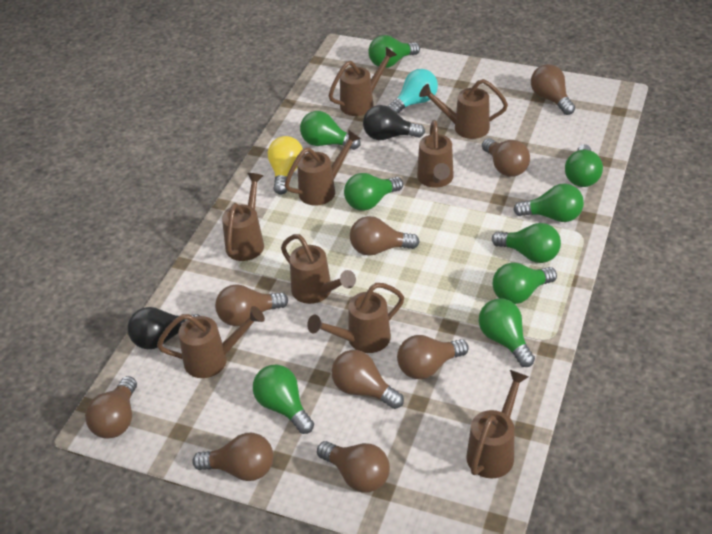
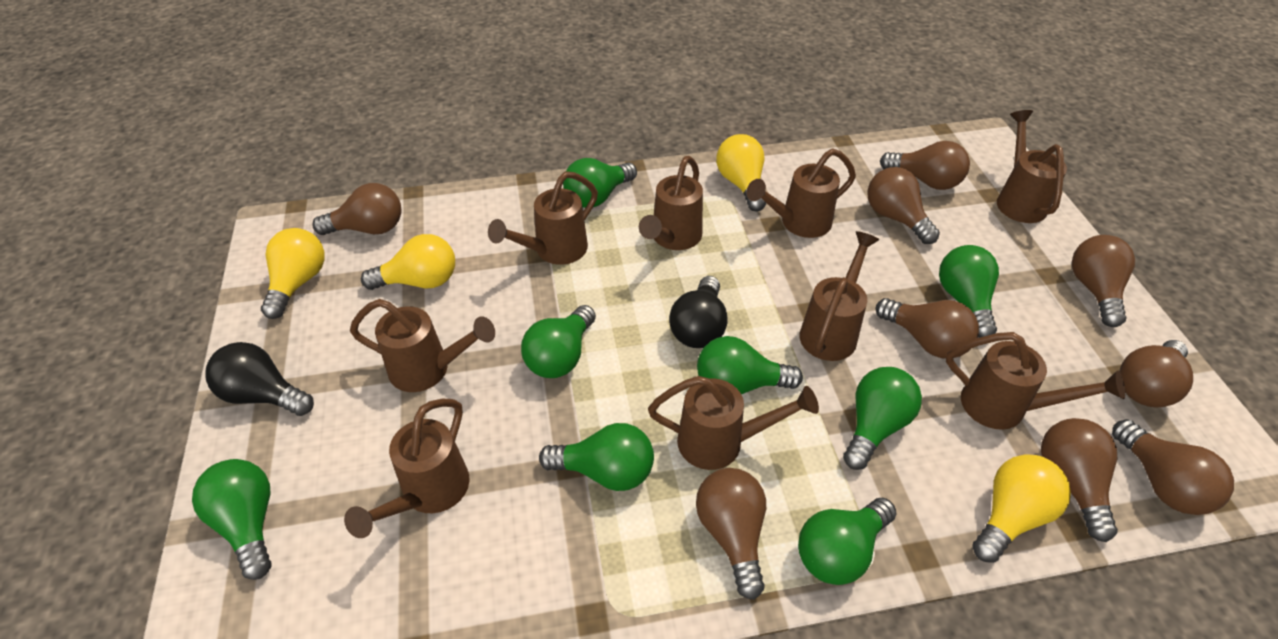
green light bulb: 9 -> 8
turquoise light bulb: 1 -> 0
yellow light bulb: 1 -> 4

